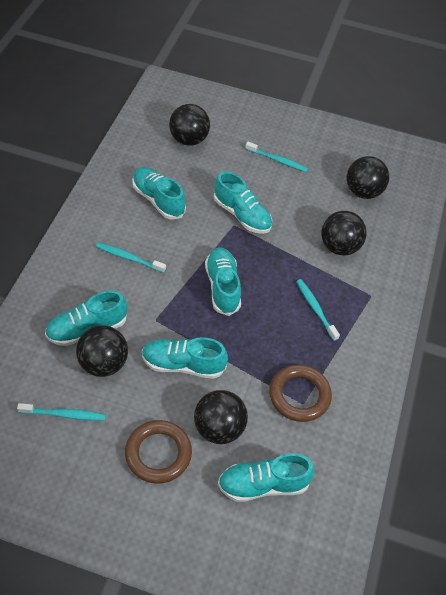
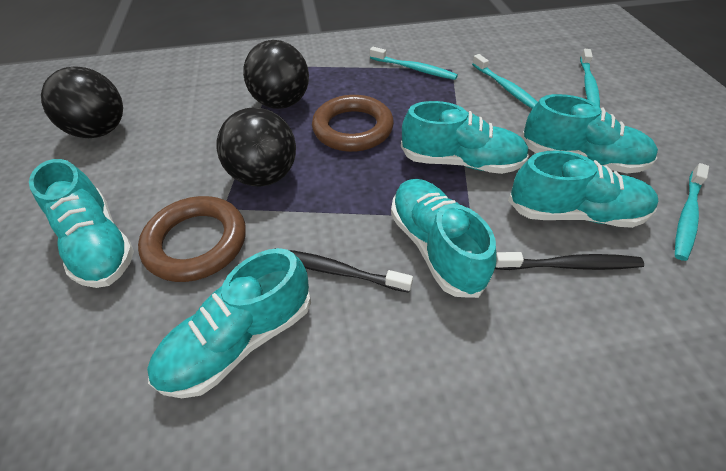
black ball: 5 -> 3
black toothbrush: 0 -> 2

